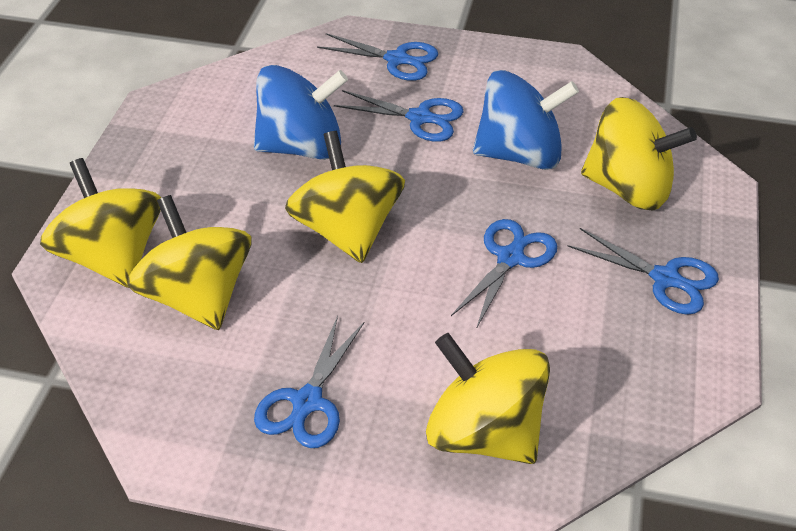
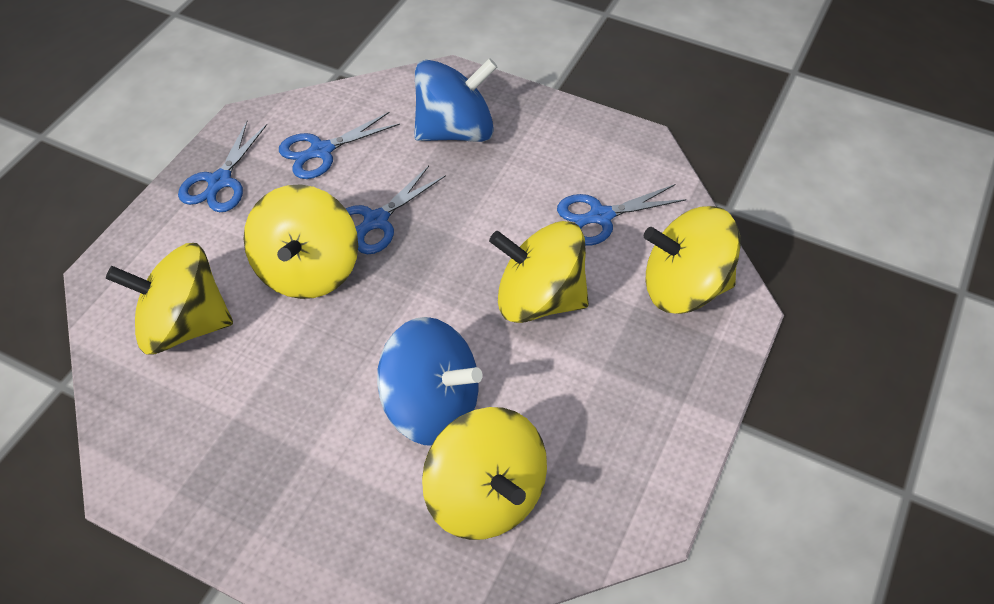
blue scissors: 5 -> 4

